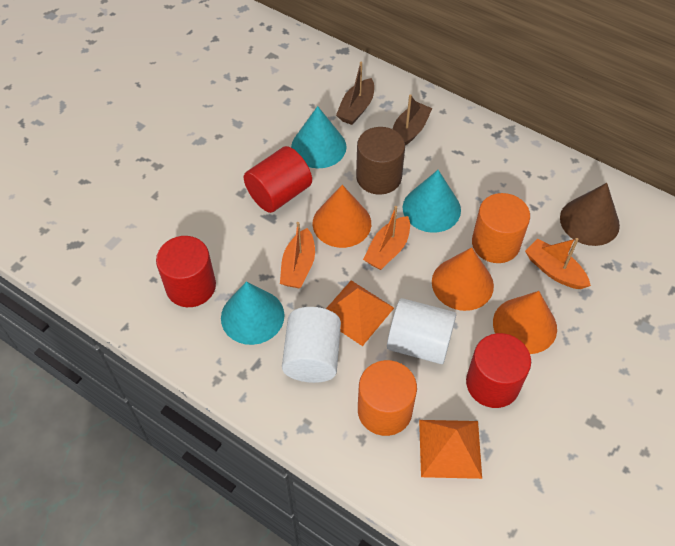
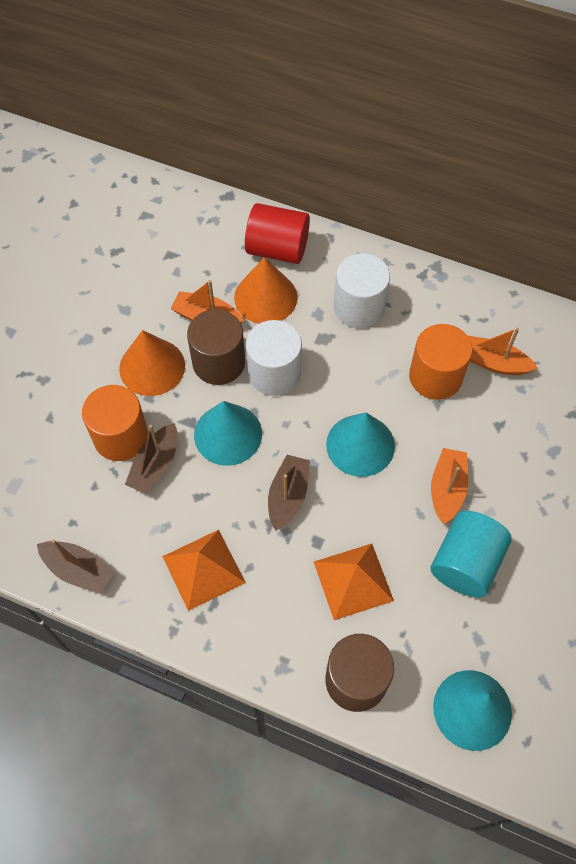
brown boat: 2 -> 3
brown cone: 1 -> 0
brown cylinder: 1 -> 2
orange cone: 3 -> 2
red cylinder: 3 -> 1
turquoise cylinder: 0 -> 1

